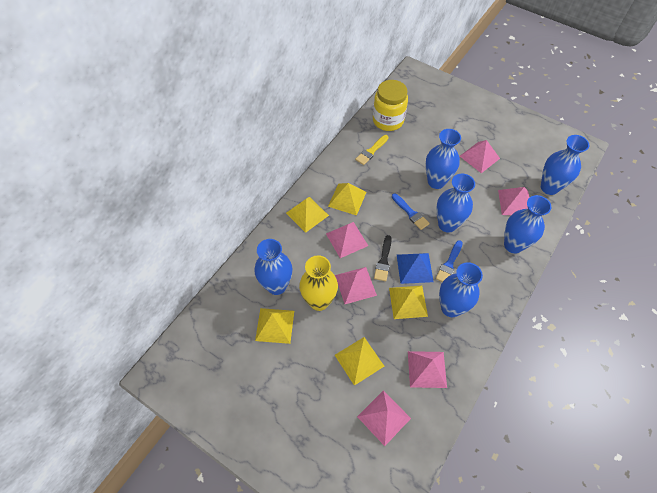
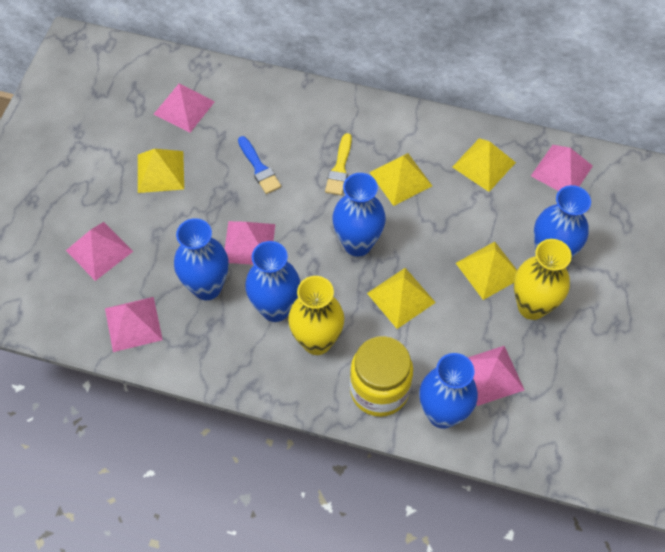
black brush: 1 -> 0
blue brush: 2 -> 1
blue pyramid: 1 -> 0
blue vase: 6 -> 5
yellow vase: 1 -> 2

